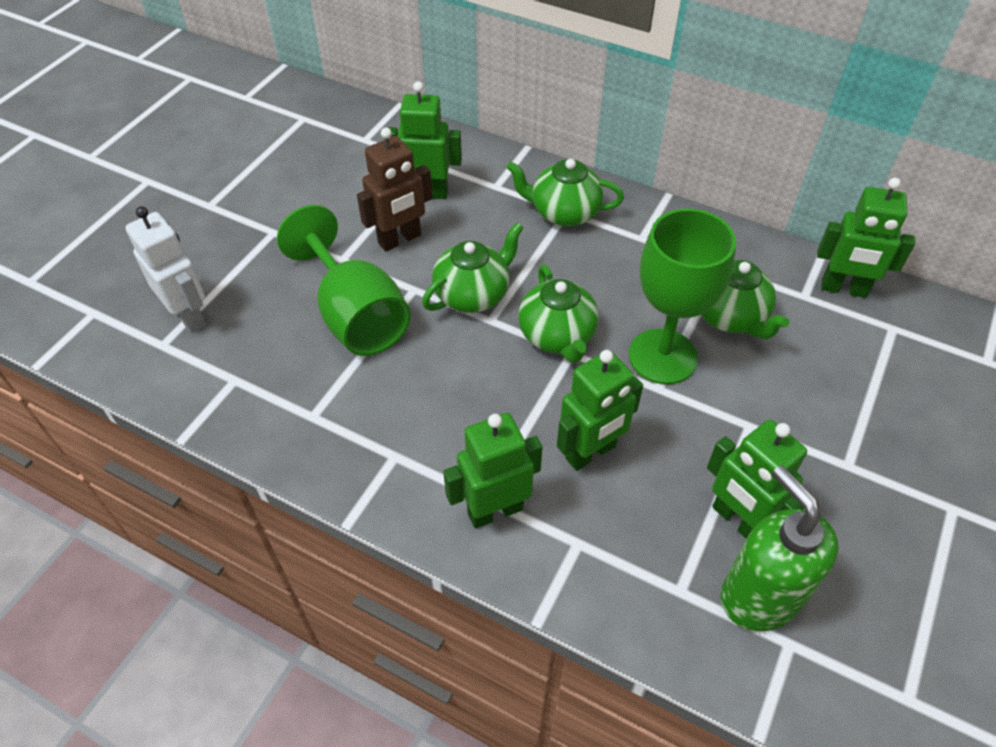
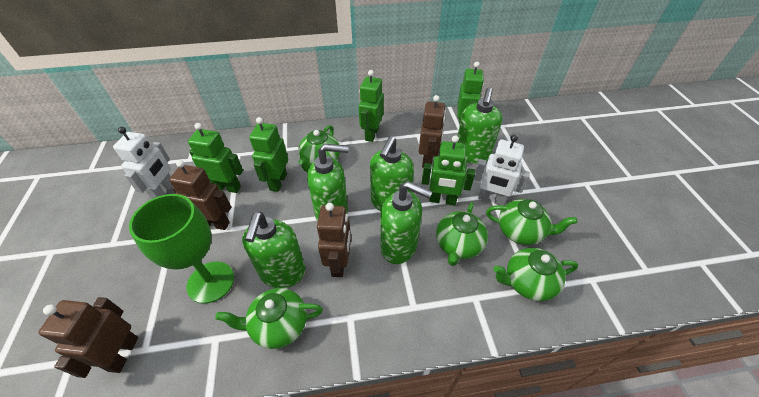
brown robot: 1 -> 4
green goblet: 2 -> 1
green soap dispenser: 1 -> 5
green teapot: 4 -> 5
white robot: 1 -> 2

